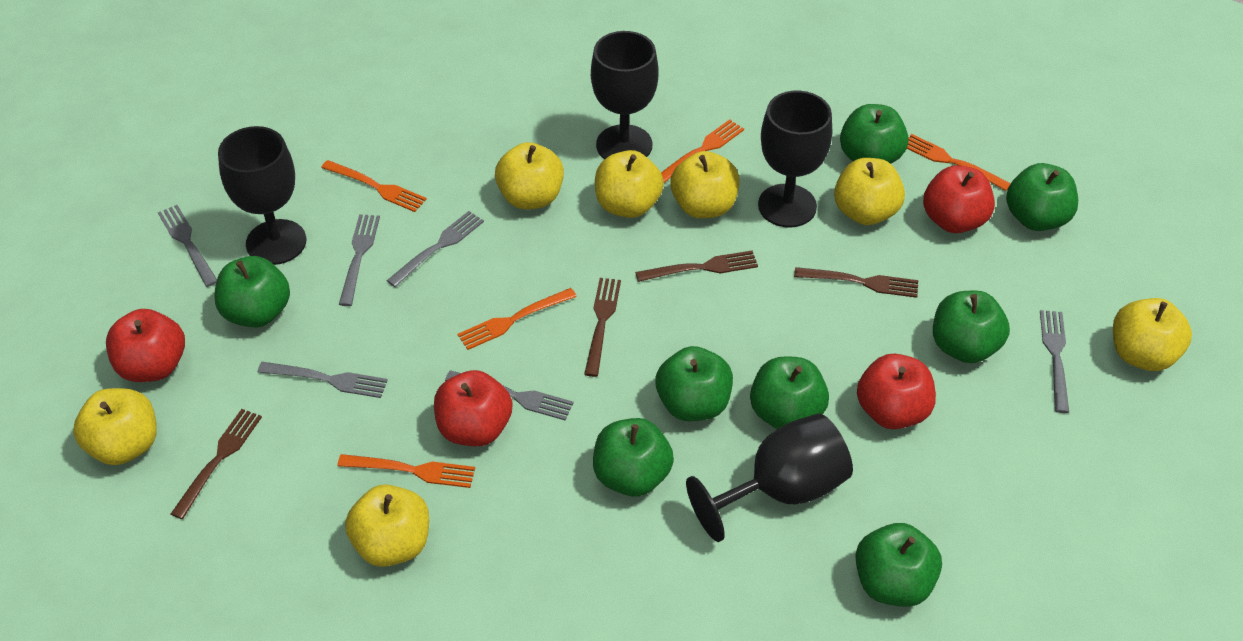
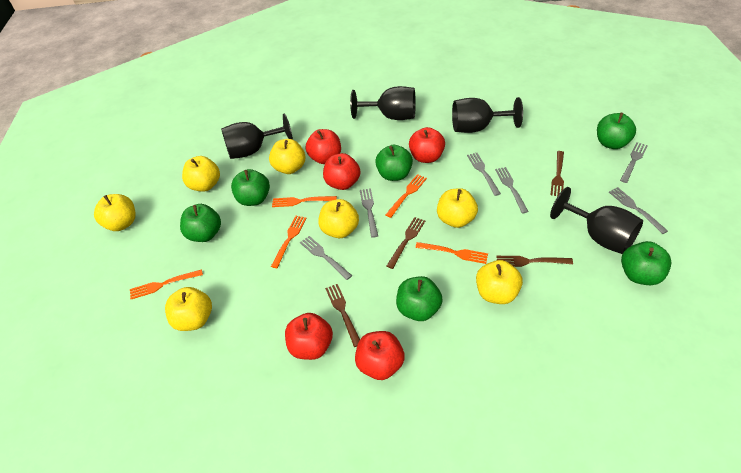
green apple: 8 -> 6
red apple: 4 -> 5

